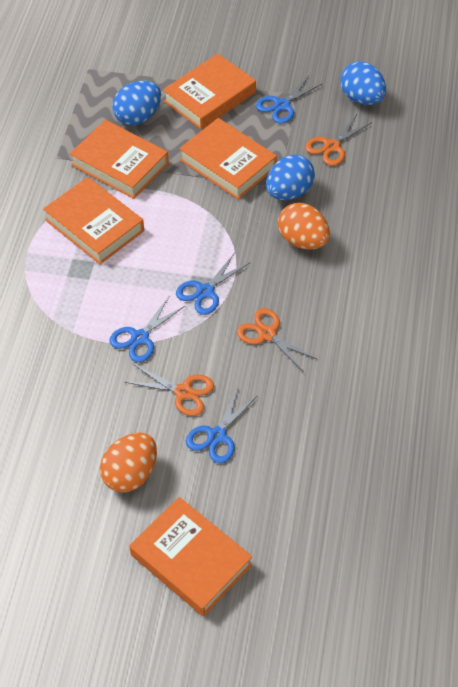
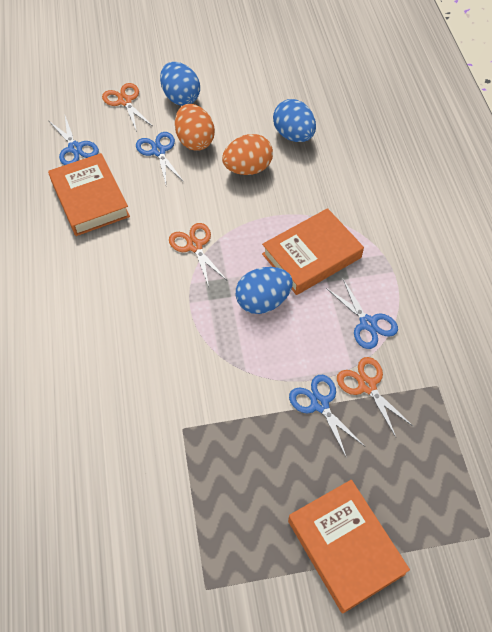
orange book: 5 -> 3

